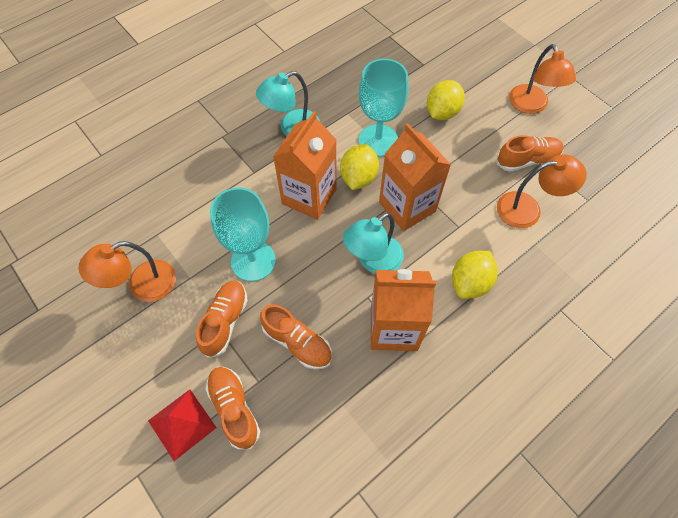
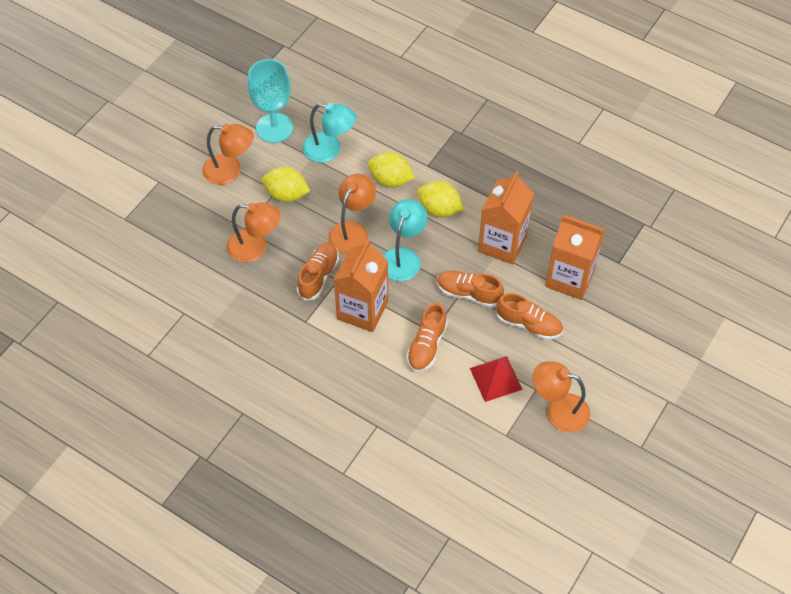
orange lamp: 3 -> 4
turquoise goblet: 2 -> 1

